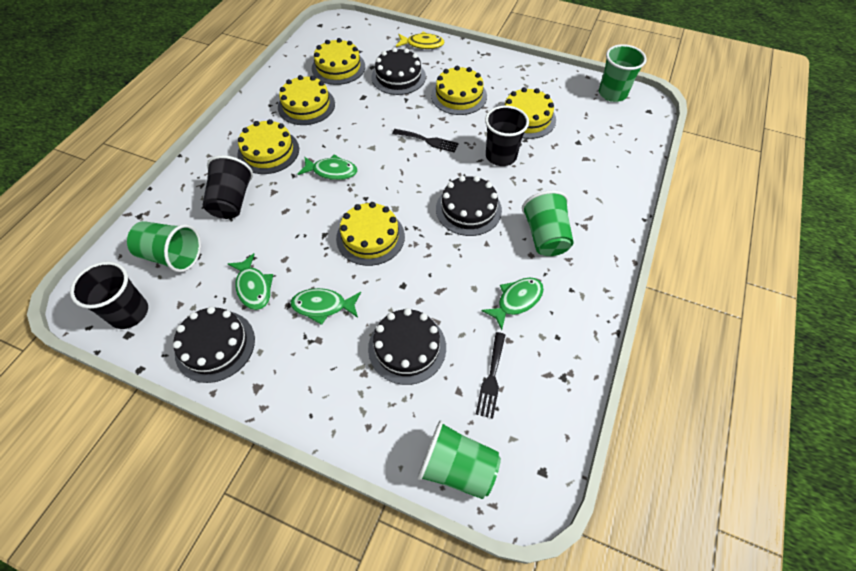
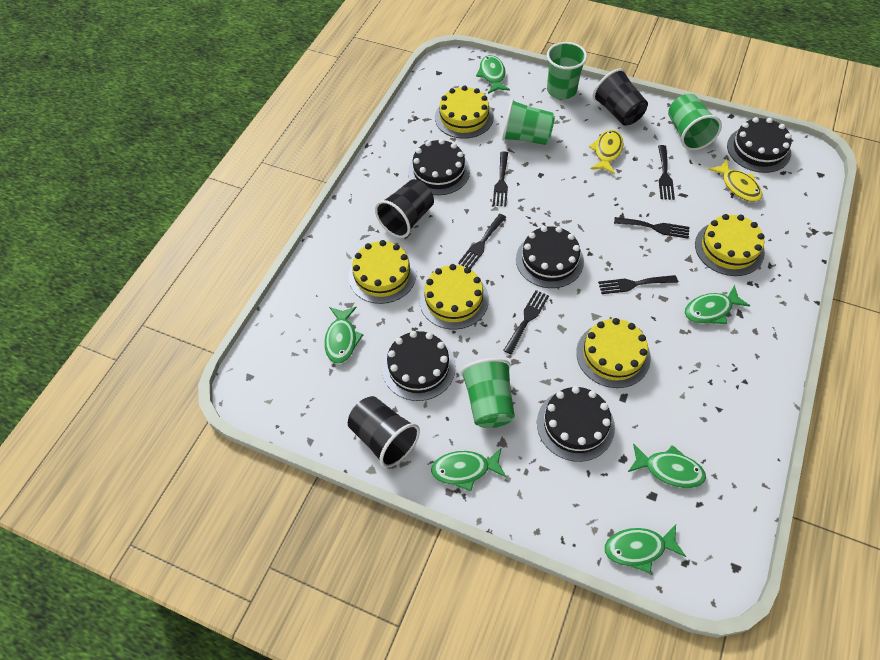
black cake: 4 -> 5
black fork: 2 -> 6
green fish: 4 -> 6
yellow cake: 6 -> 5
yellow fish: 1 -> 2

